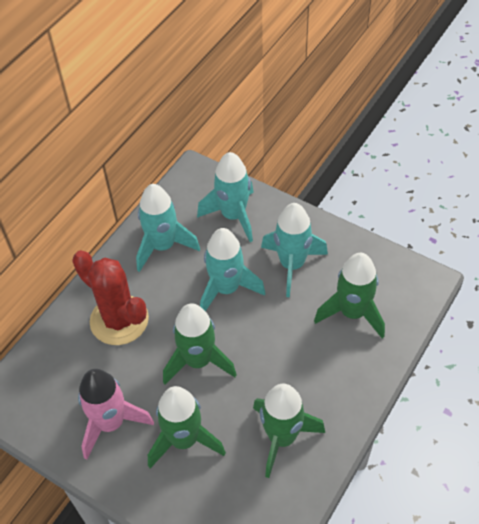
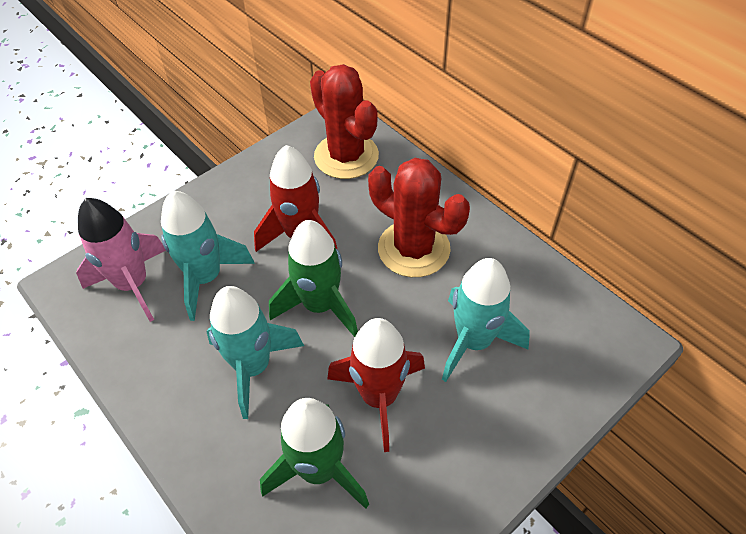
green rocket: 4 -> 2
red cactus: 1 -> 2
red rocket: 0 -> 2
turquoise rocket: 4 -> 3

